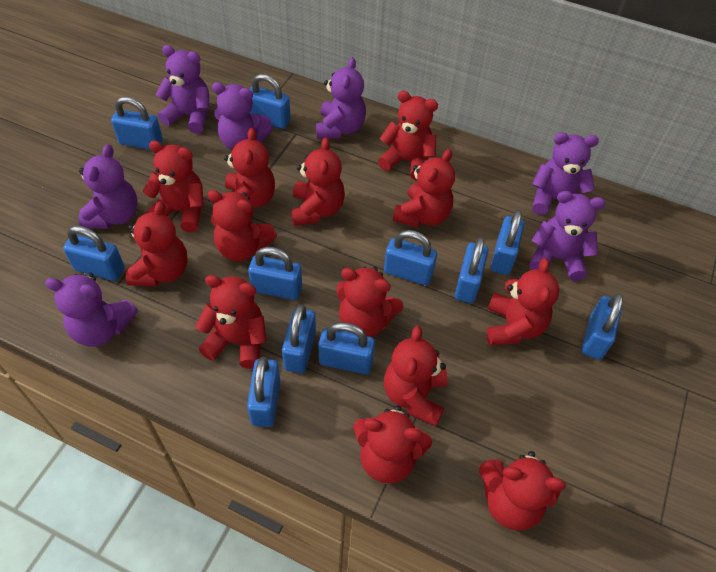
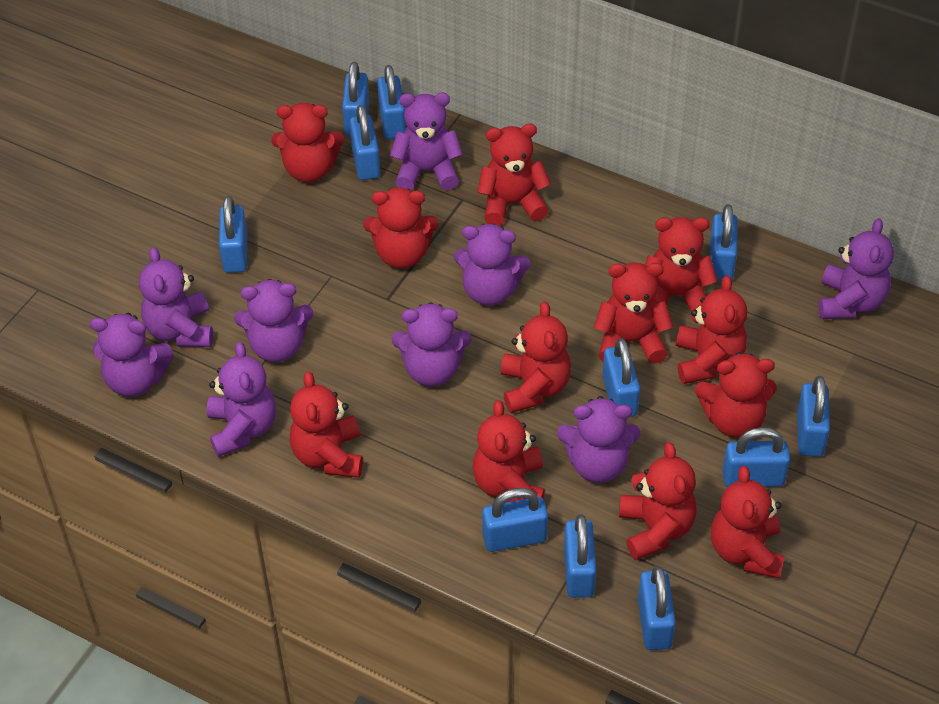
purple teddy bear: 7 -> 9
red teddy bear: 13 -> 12

